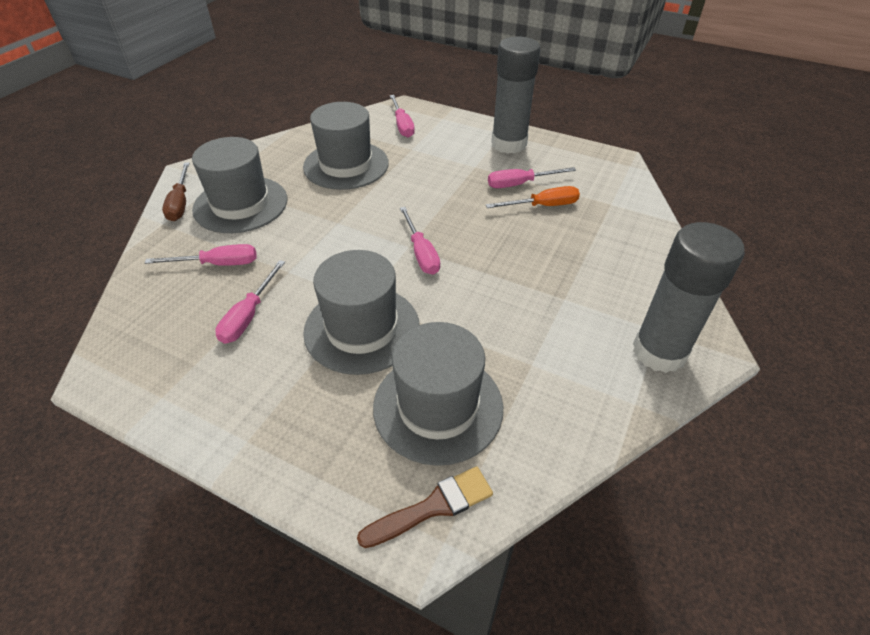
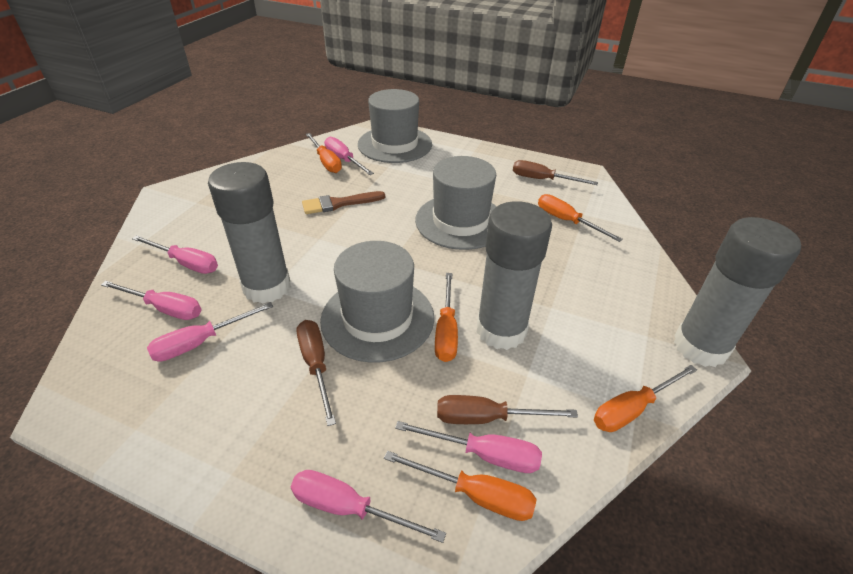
brown screwdriver: 1 -> 3
grey glue stick: 2 -> 3
grey hat: 4 -> 3
orange screwdriver: 1 -> 5
pink screwdriver: 5 -> 6

